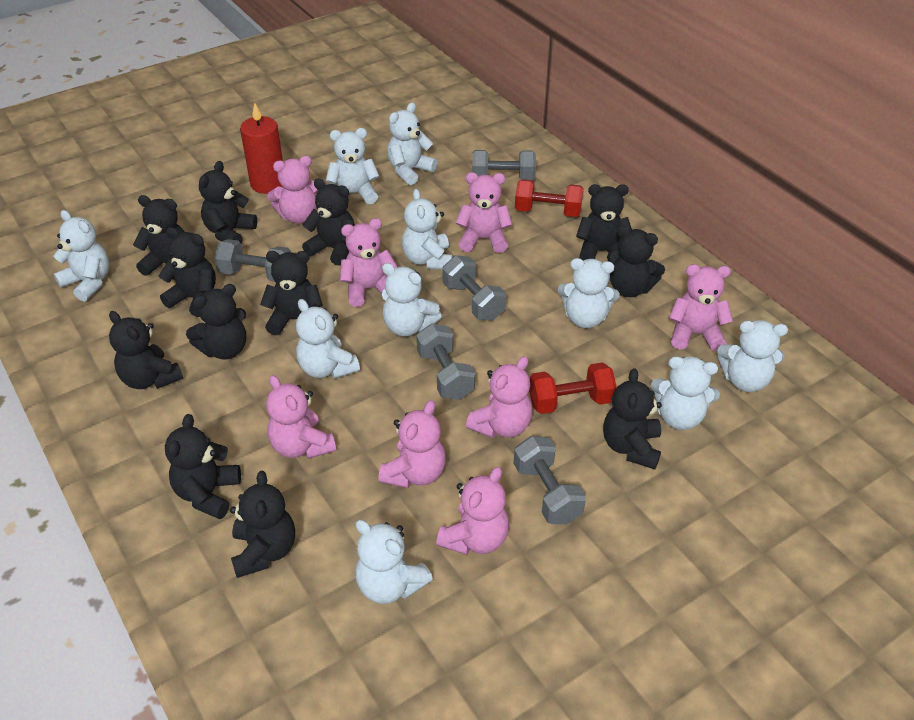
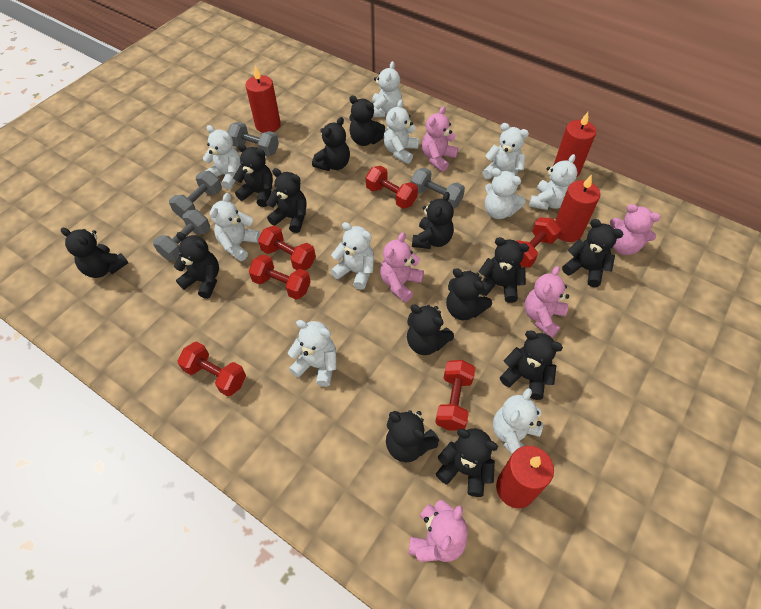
black teddy bear: 12 -> 14
grey dumbbell: 5 -> 4
pink teddy bear: 8 -> 5
red candle: 1 -> 4
red dumbbell: 2 -> 6

